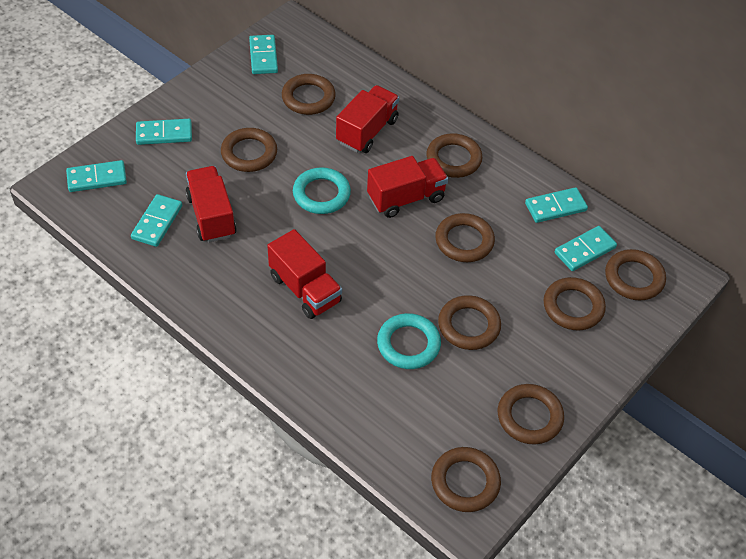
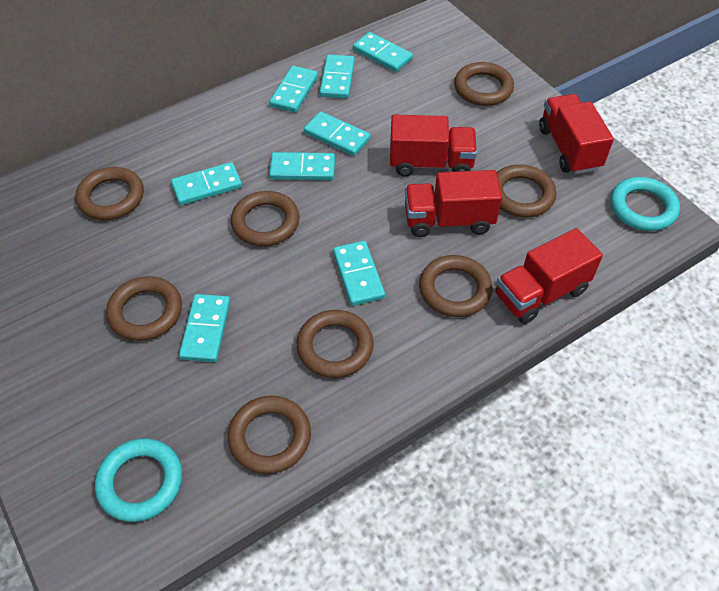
brown ring: 9 -> 8
turquoise domino: 6 -> 8

